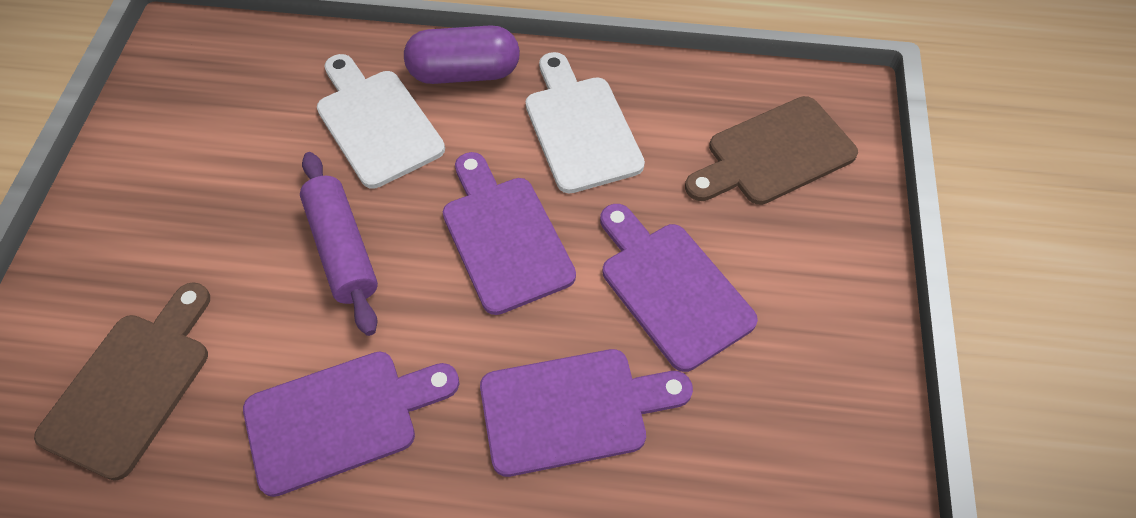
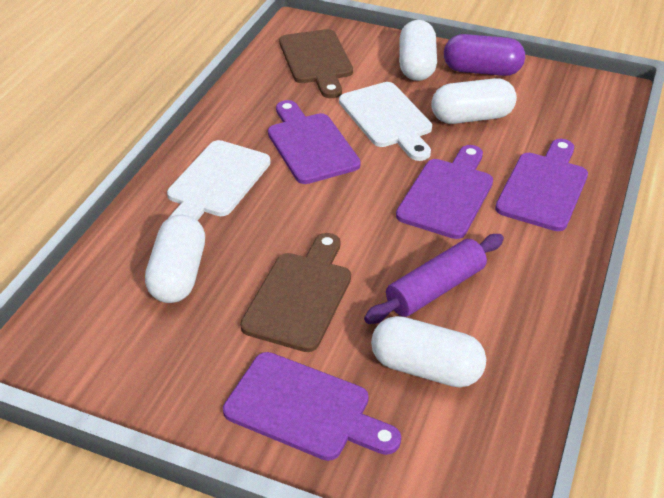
white capsule: 0 -> 4

